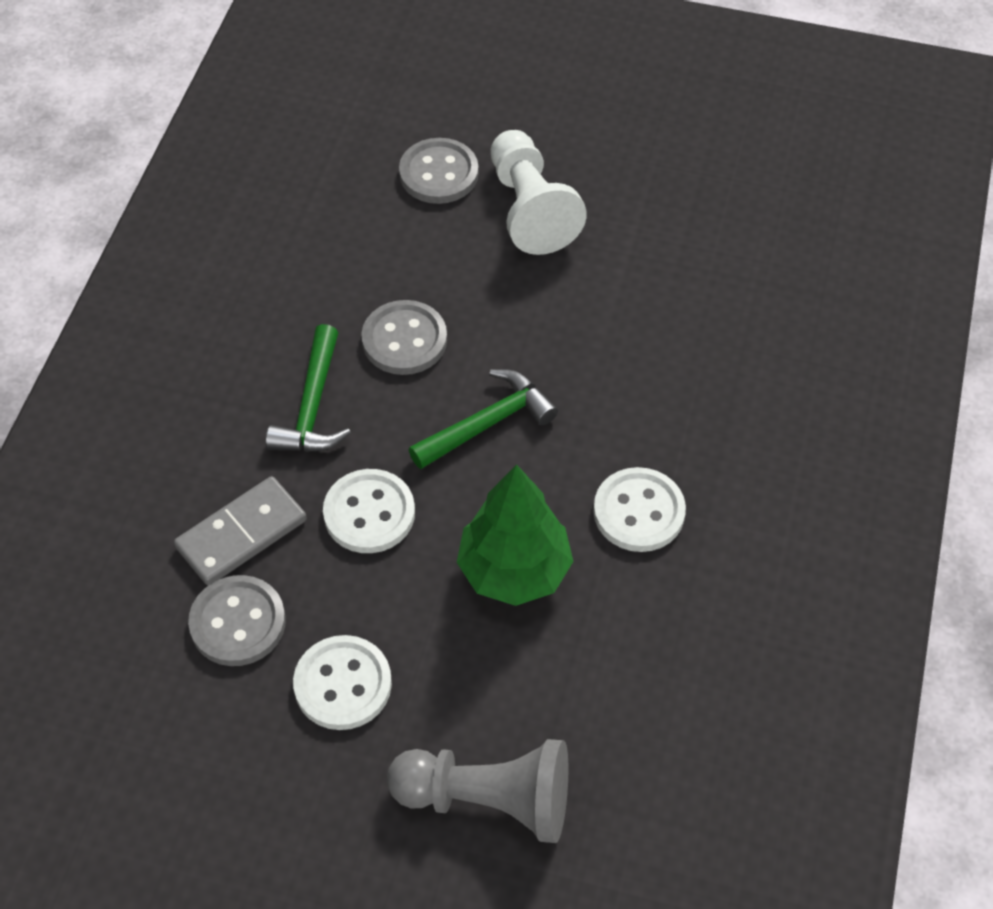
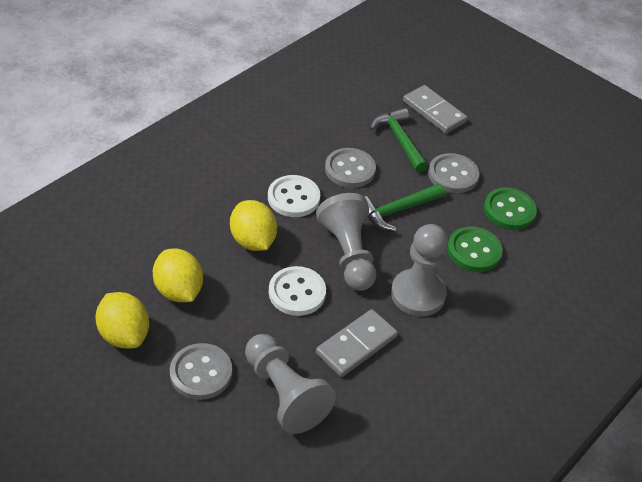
green button: 0 -> 2
green tree: 1 -> 0
grey domino: 1 -> 2
grey pawn: 1 -> 3
white button: 3 -> 2
white pawn: 1 -> 0
yellow lemon: 0 -> 3

